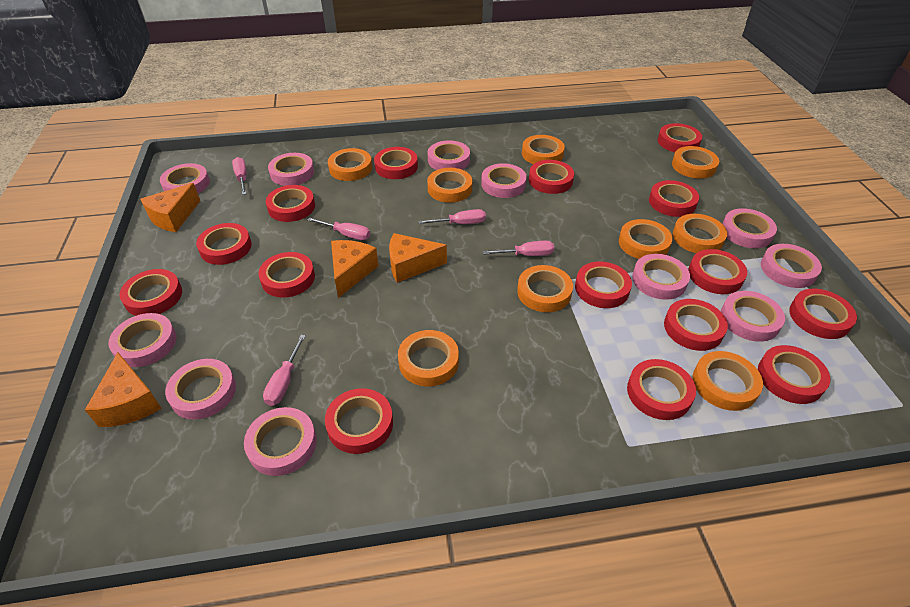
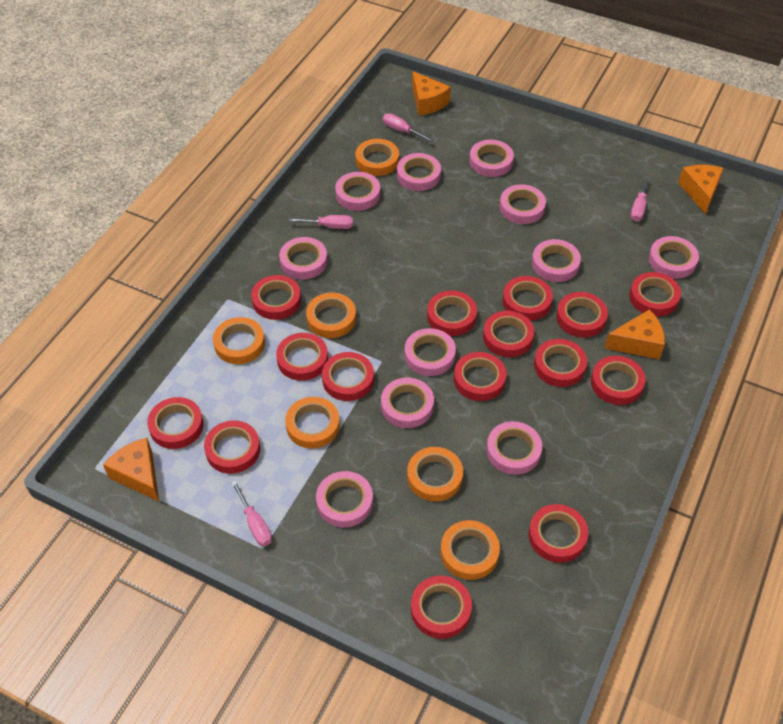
orange tape: 9 -> 6
pink screwdriver: 5 -> 4

